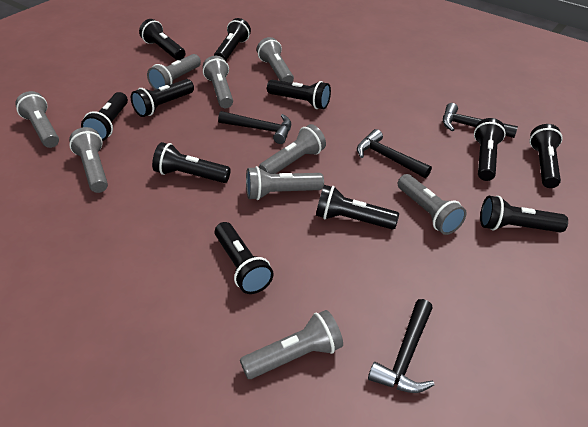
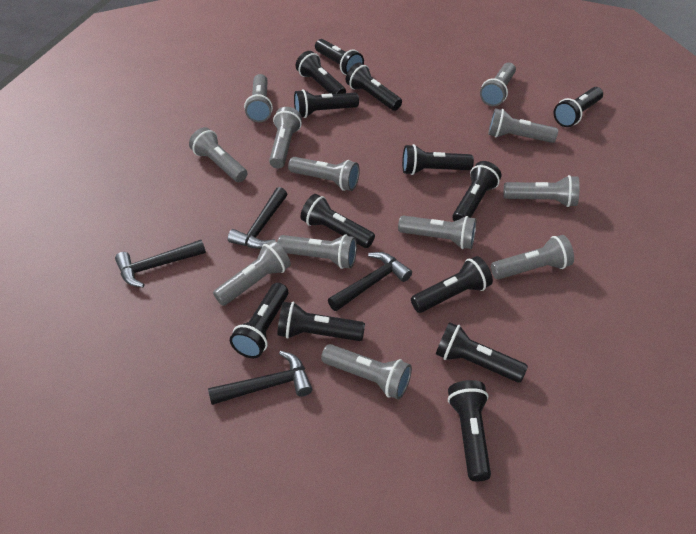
black flashlight: 11 -> 13
grey flashlight: 9 -> 12

